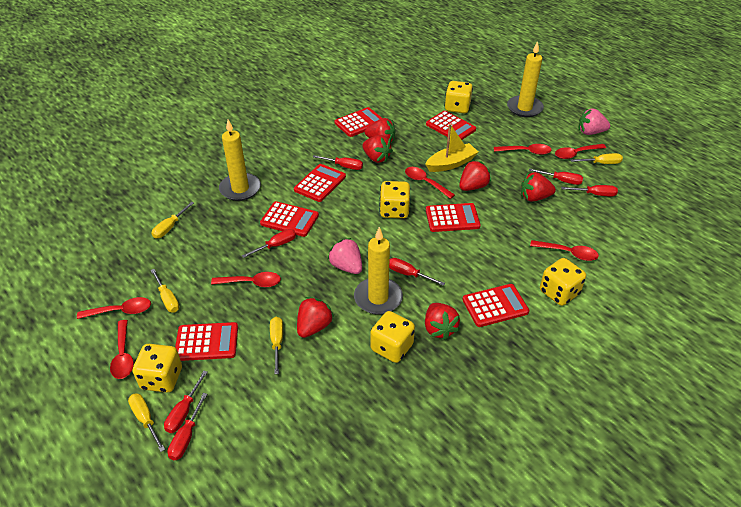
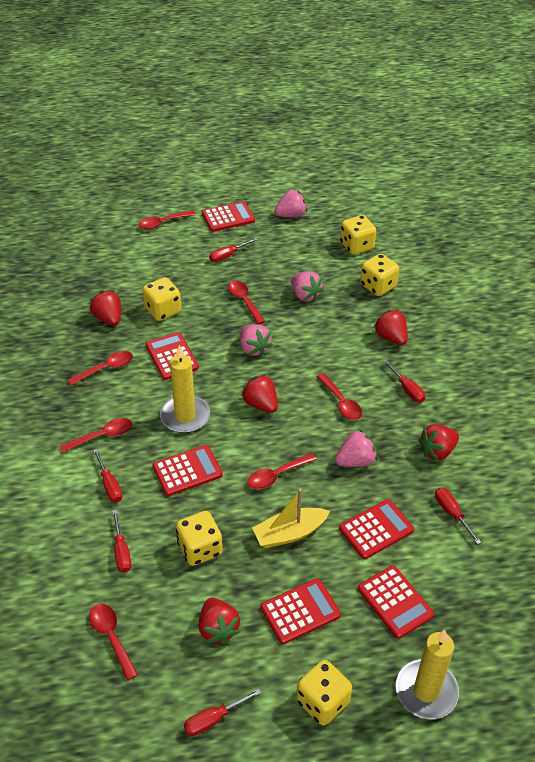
pink strawberry: 2 -> 4
red calculator: 7 -> 6
red screwdriver: 7 -> 6
red strawberry: 6 -> 5
yellow candle: 3 -> 2
yellow screwdriver: 5 -> 0

